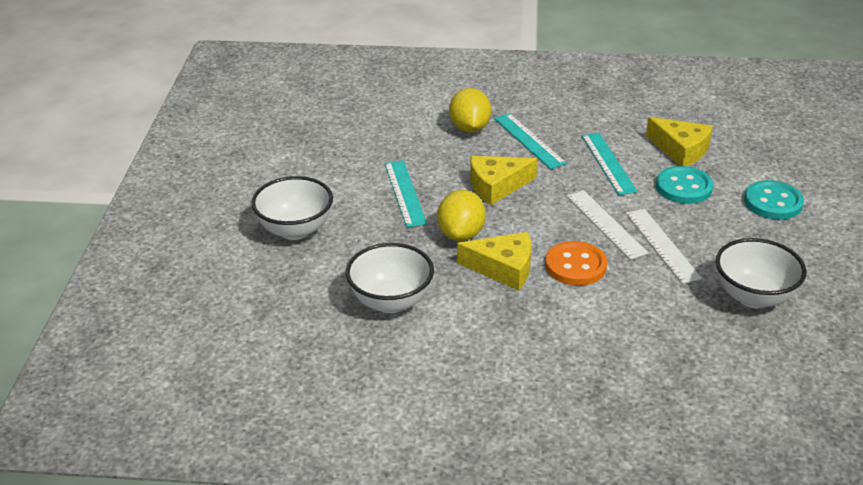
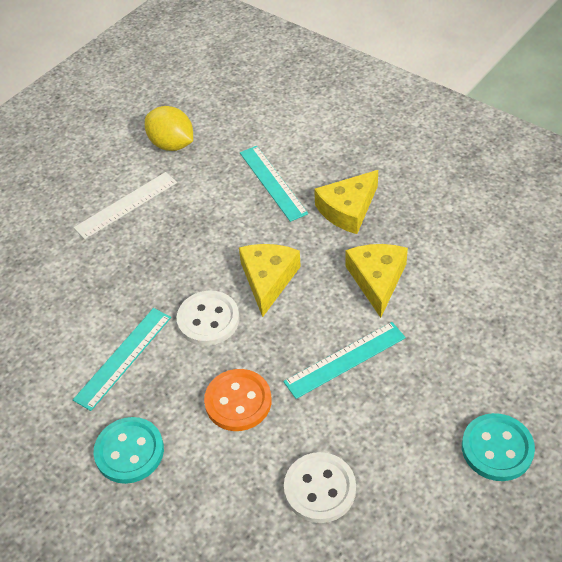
white bowl: 3 -> 0
white button: 0 -> 2
white ruler: 2 -> 1
yellow lemon: 2 -> 1

